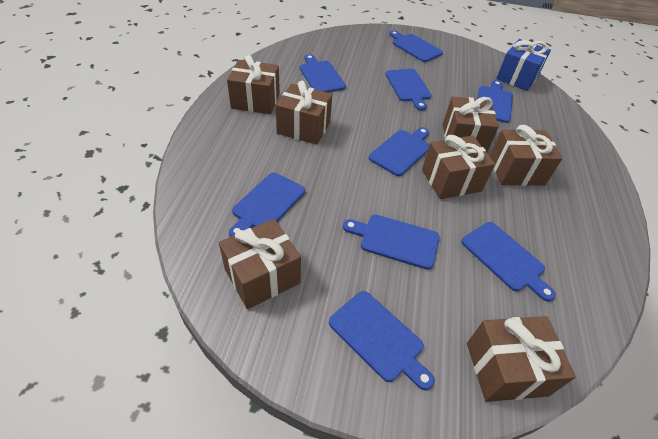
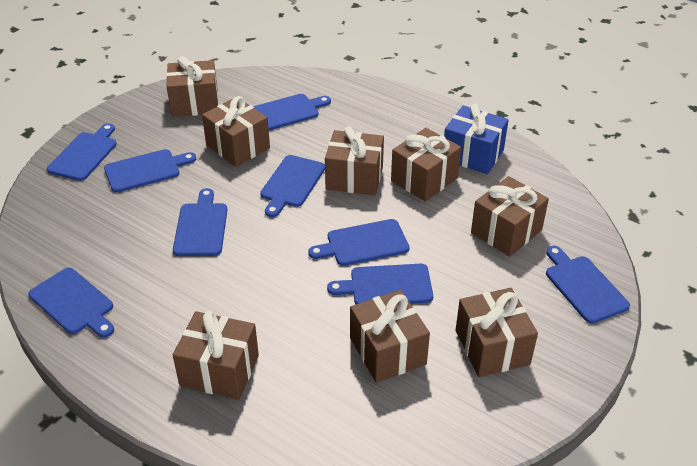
brown gift: 7 -> 8

